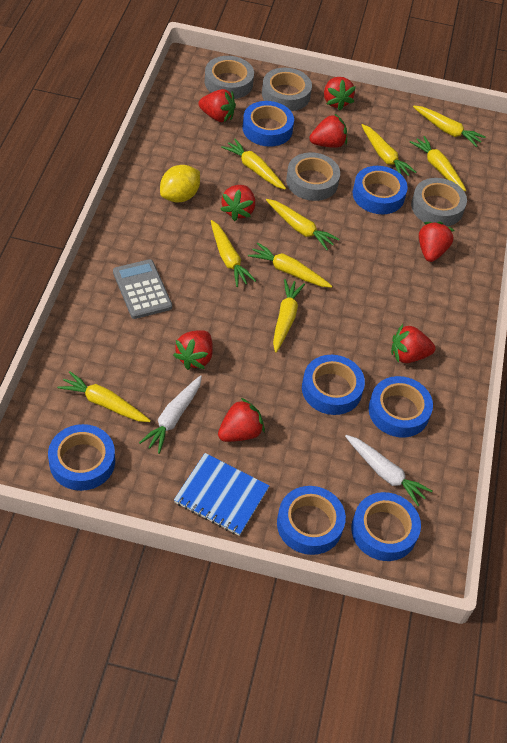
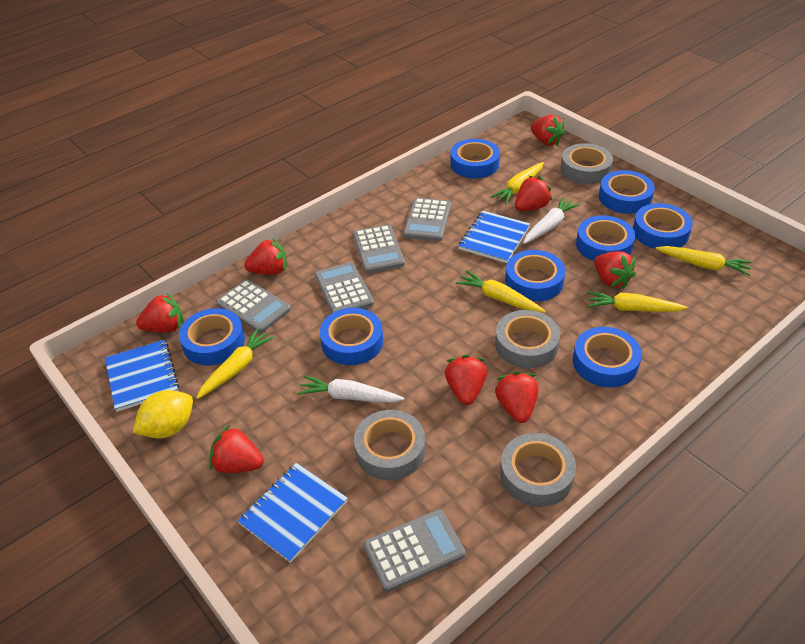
blue notebook: 1 -> 3
blue tape: 7 -> 8
grey calculator: 1 -> 5
yellow carrot: 9 -> 5

